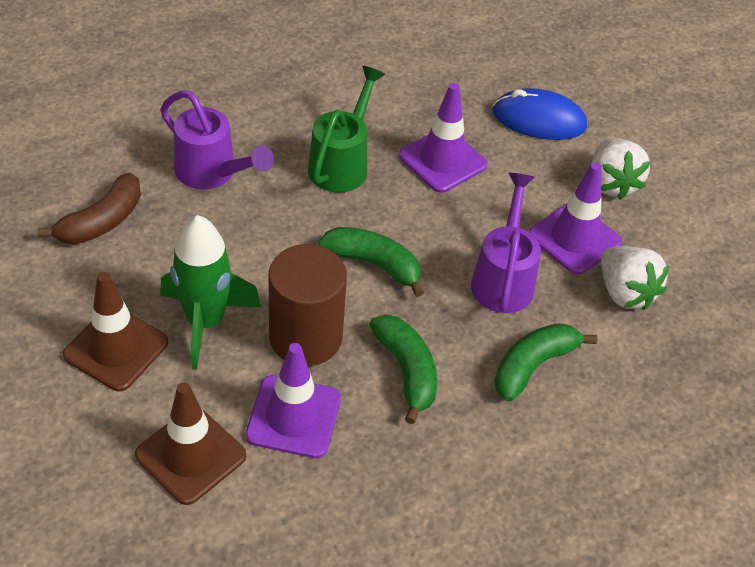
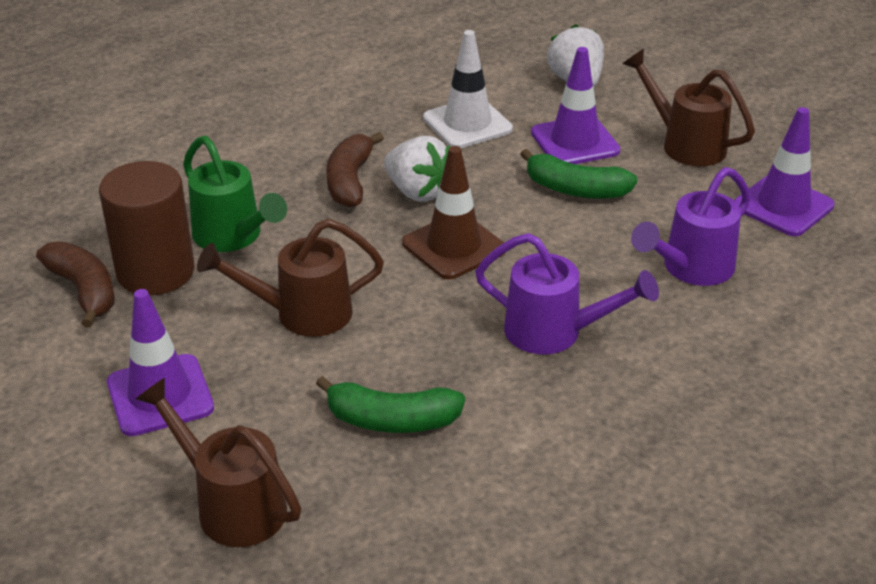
blue mouse: 1 -> 0
brown banana: 1 -> 2
brown traffic cone: 2 -> 1
brown watering can: 0 -> 3
green banana: 3 -> 2
green rocket: 1 -> 0
white traffic cone: 0 -> 1

